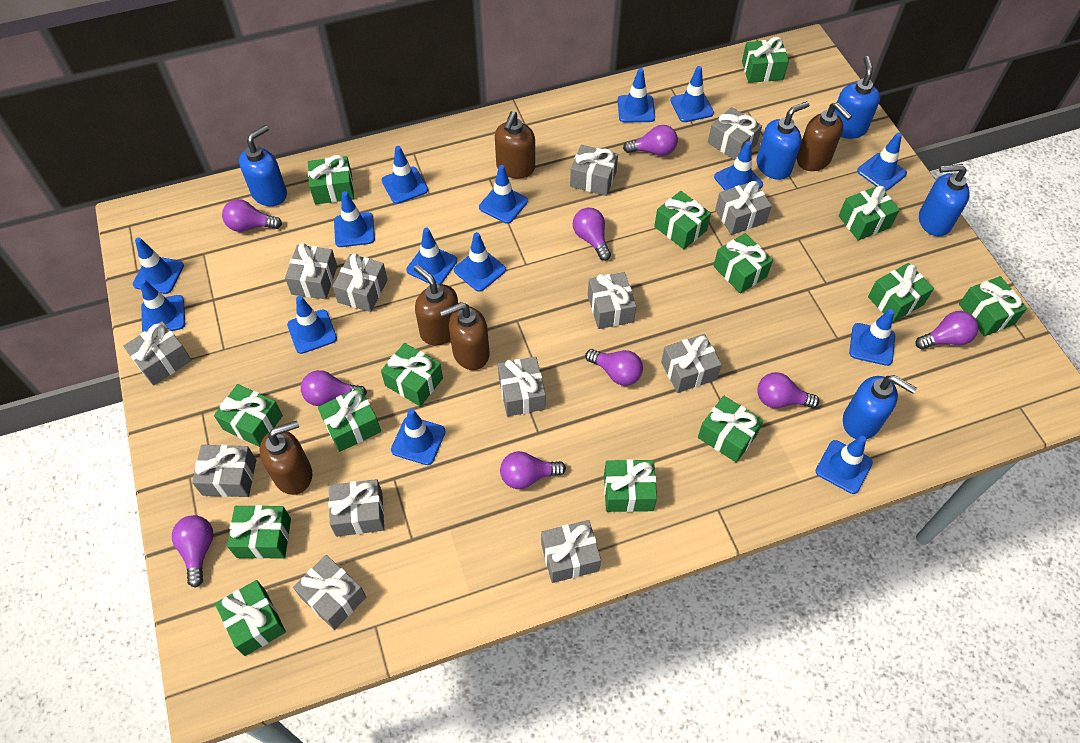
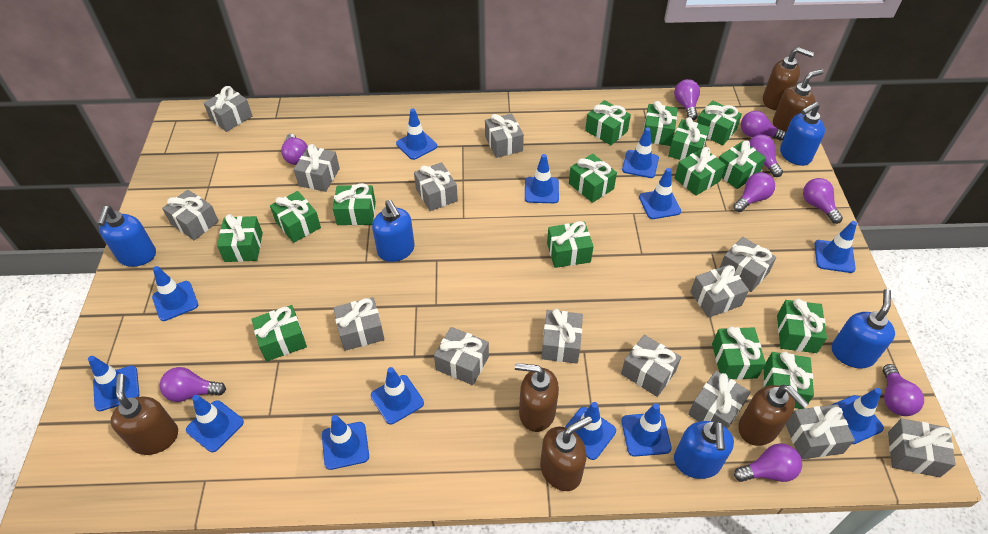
blue traffic cone: 15 -> 13
brown soap dispenser: 5 -> 6
green gift: 14 -> 15
grey gift: 13 -> 14

